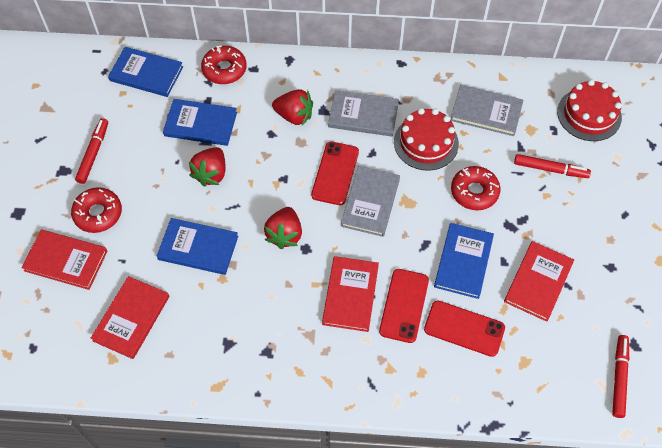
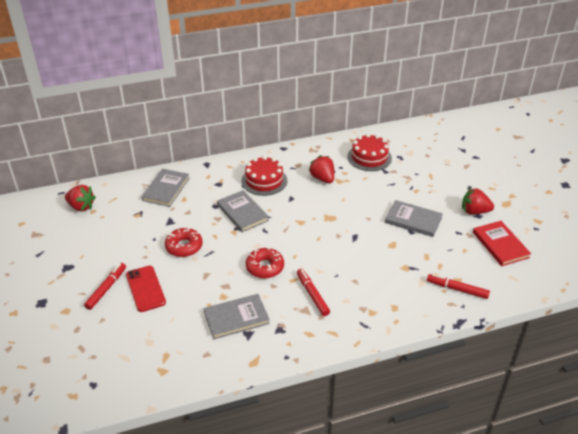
blue book: 4 -> 0
grey book: 3 -> 4
red book: 4 -> 1
red donut: 3 -> 2
red phone: 3 -> 1

